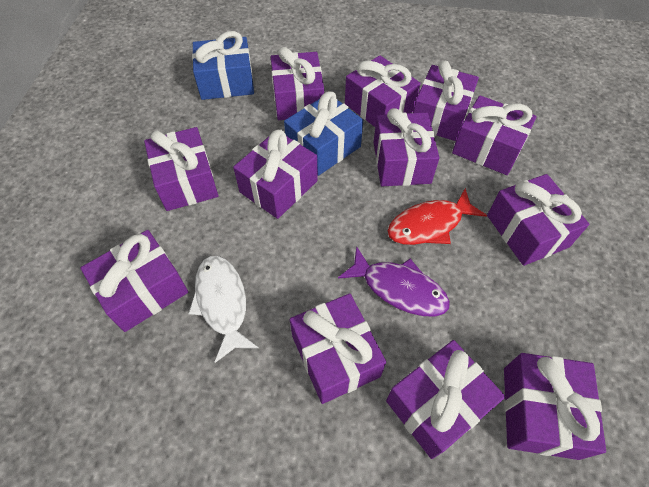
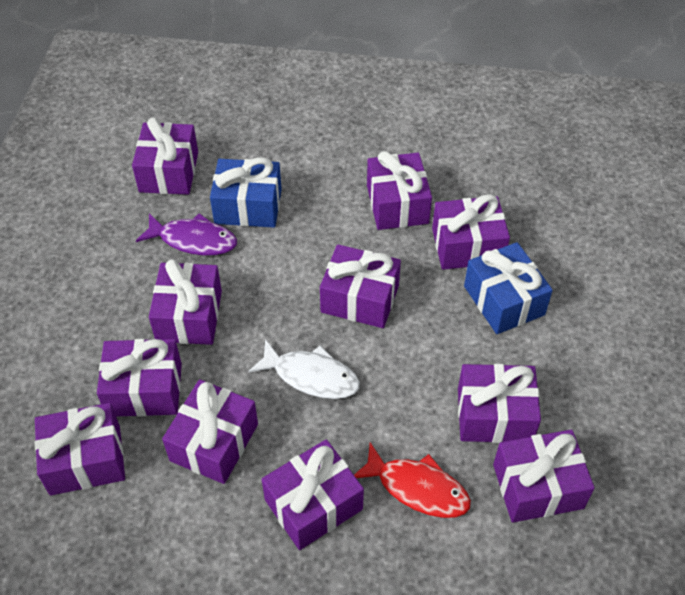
purple gift: 12 -> 11

